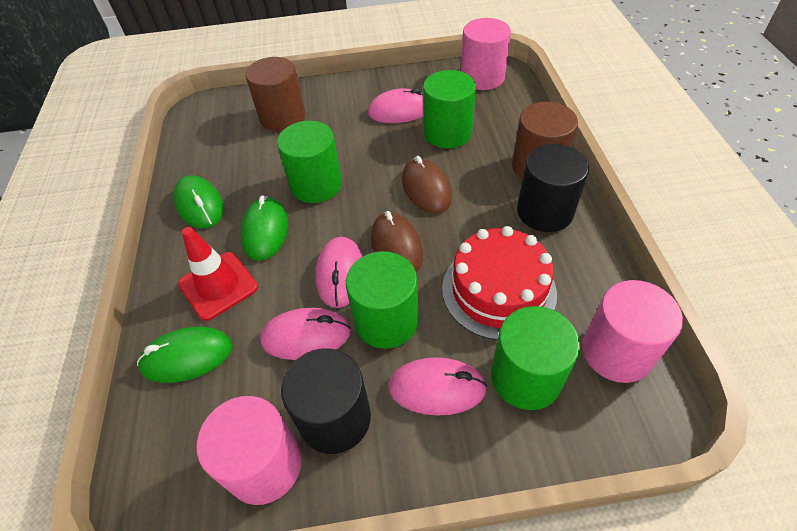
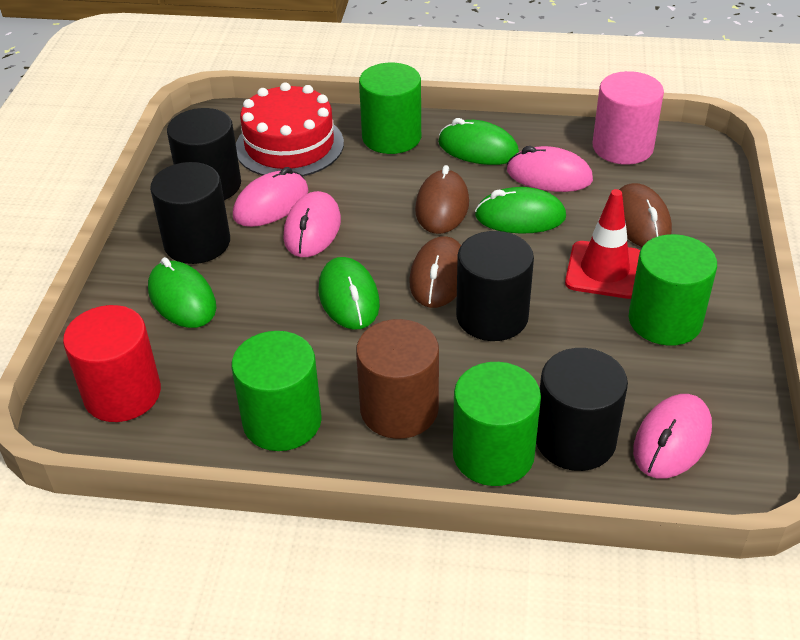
black cylinder: 2 -> 4
brown cylinder: 2 -> 1
brown mouse: 2 -> 3
green mouse: 3 -> 4
pink cylinder: 3 -> 1
red cylinder: 0 -> 1

